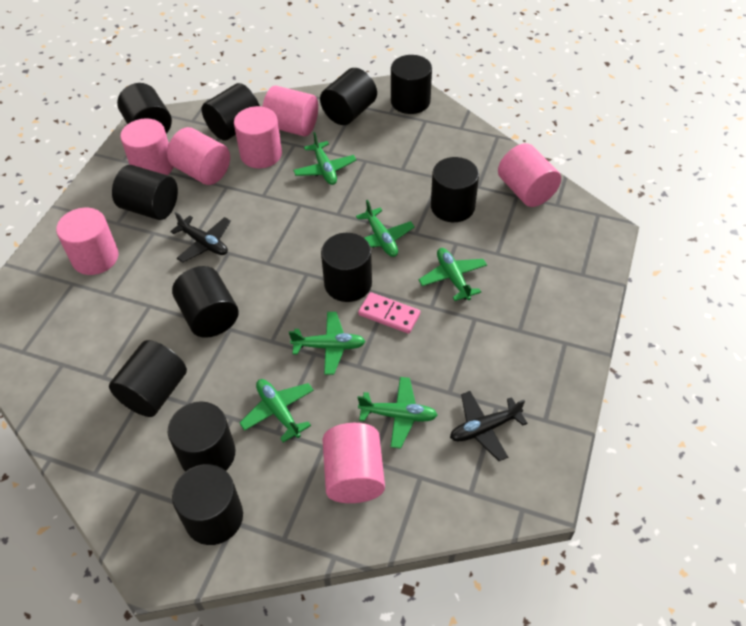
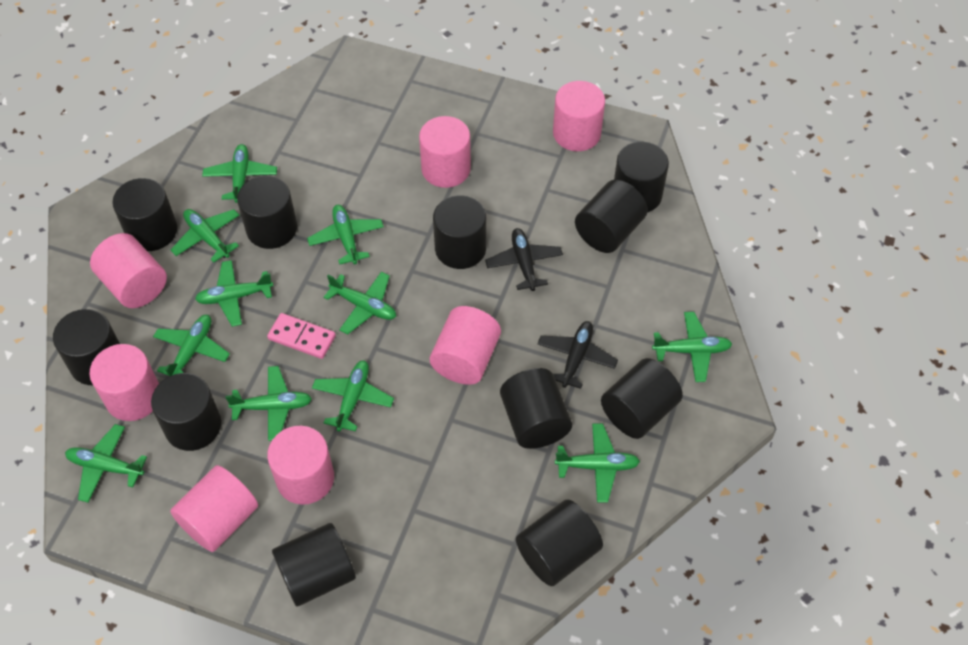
green plane: 6 -> 11

